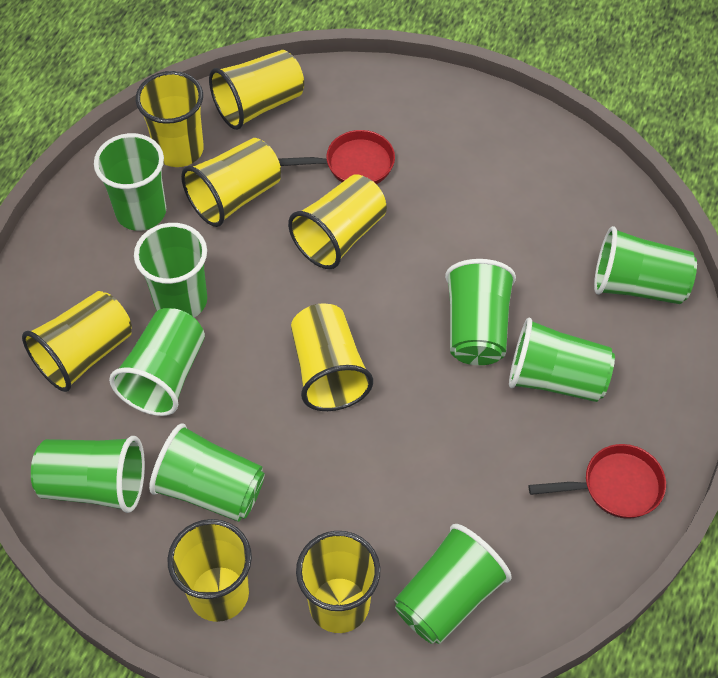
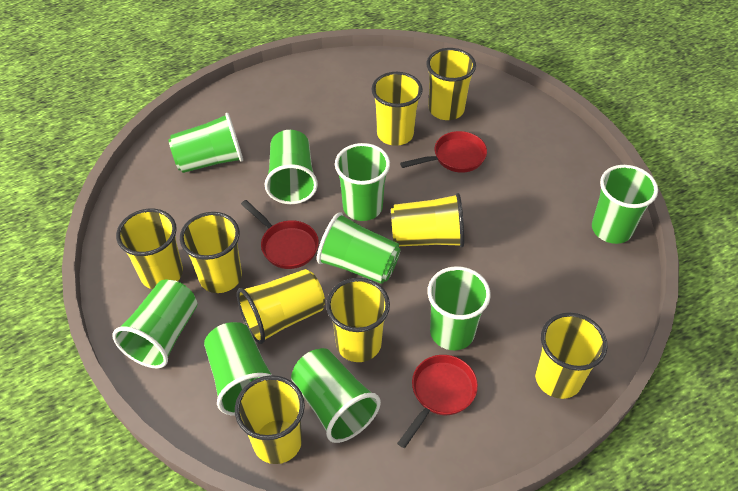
red pan: 2 -> 3
yellow cup: 8 -> 9

